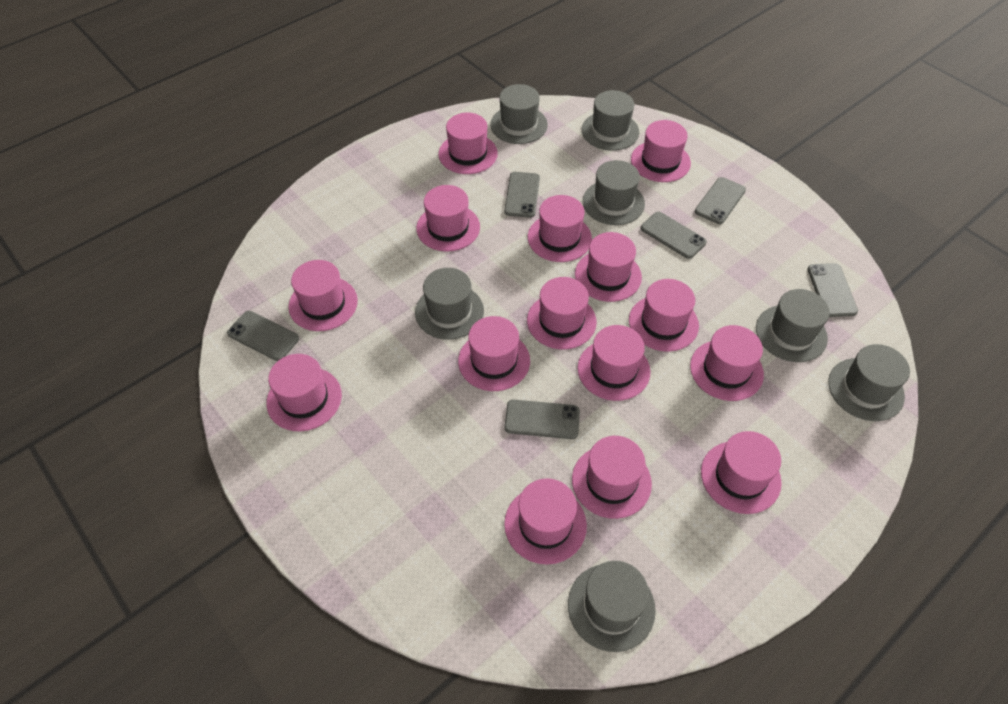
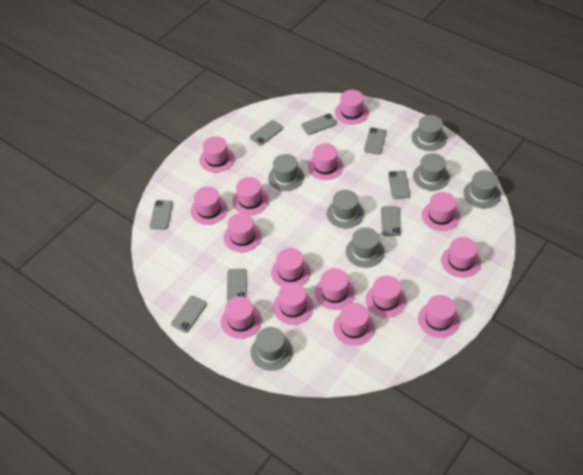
grey phone: 6 -> 8

